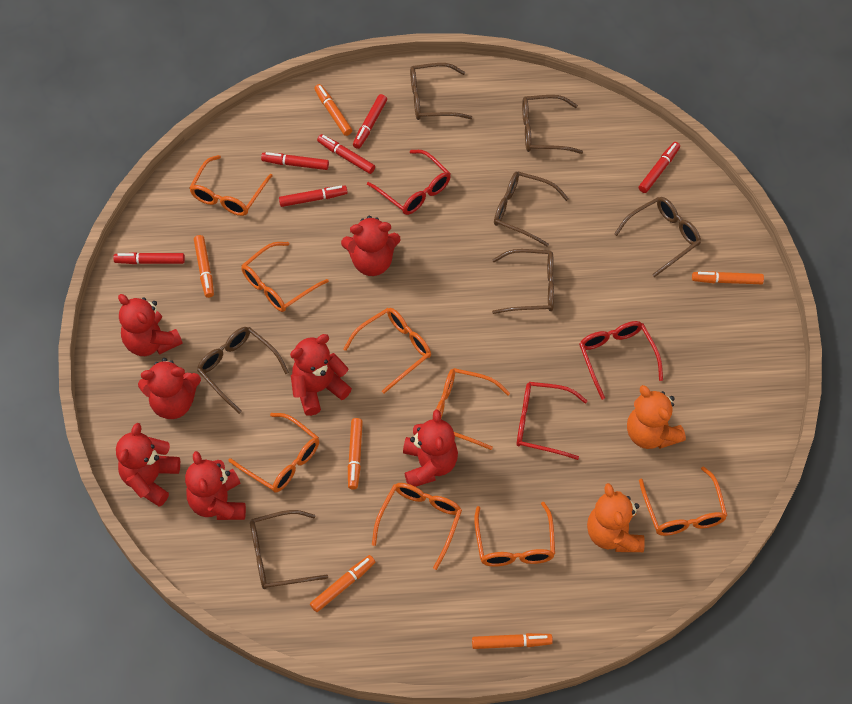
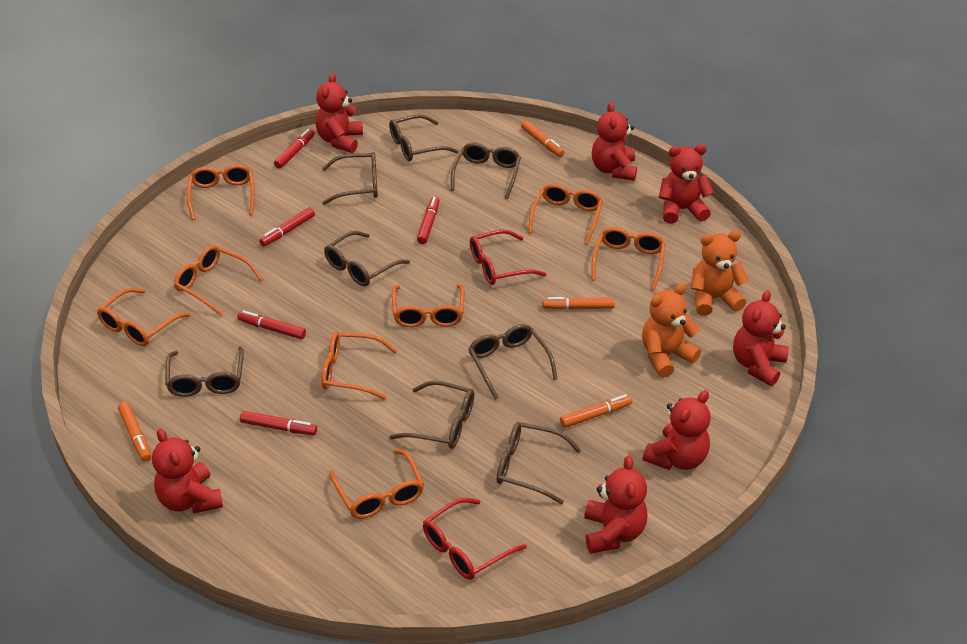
brown glasses: 7 -> 8
orange marker: 6 -> 4
red glasses: 3 -> 2
red marker: 6 -> 5

